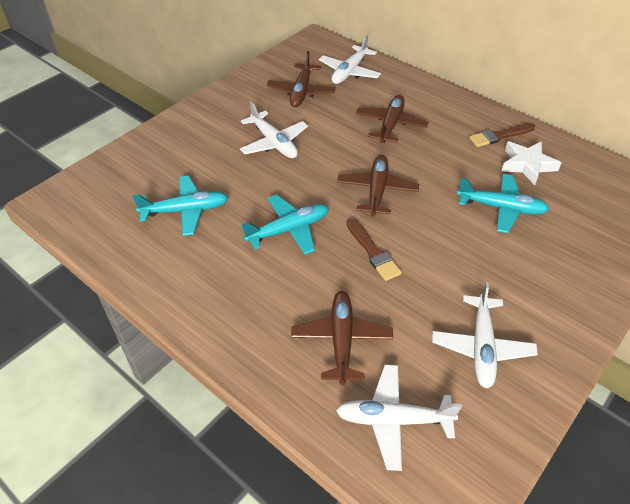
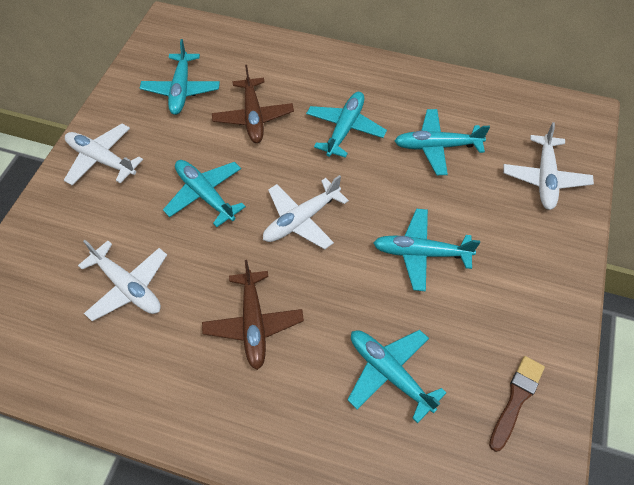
brown brush: 2 -> 1
brown plane: 4 -> 2
turquoise plane: 3 -> 6
white star: 1 -> 0

